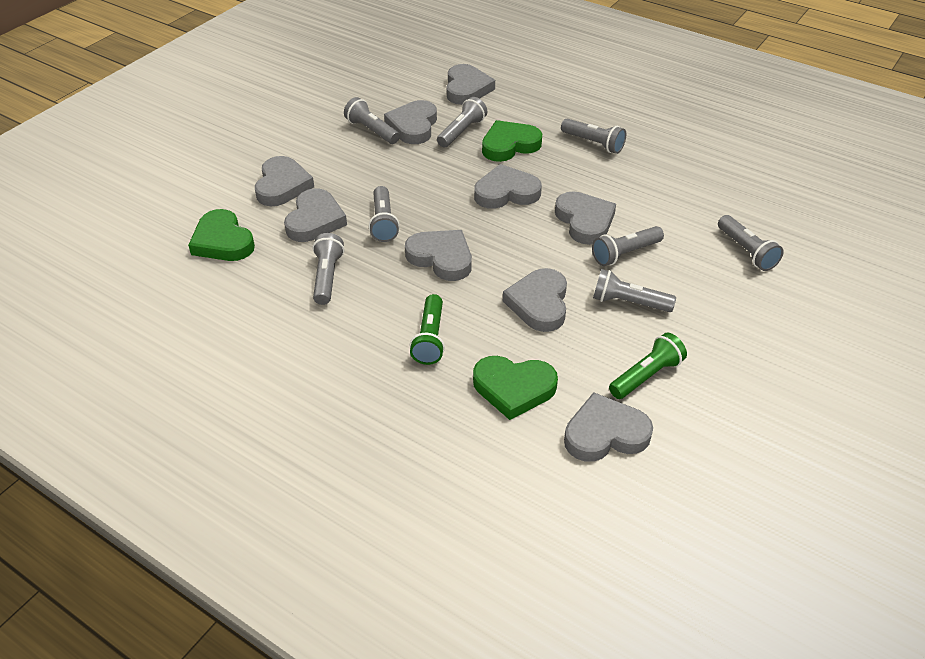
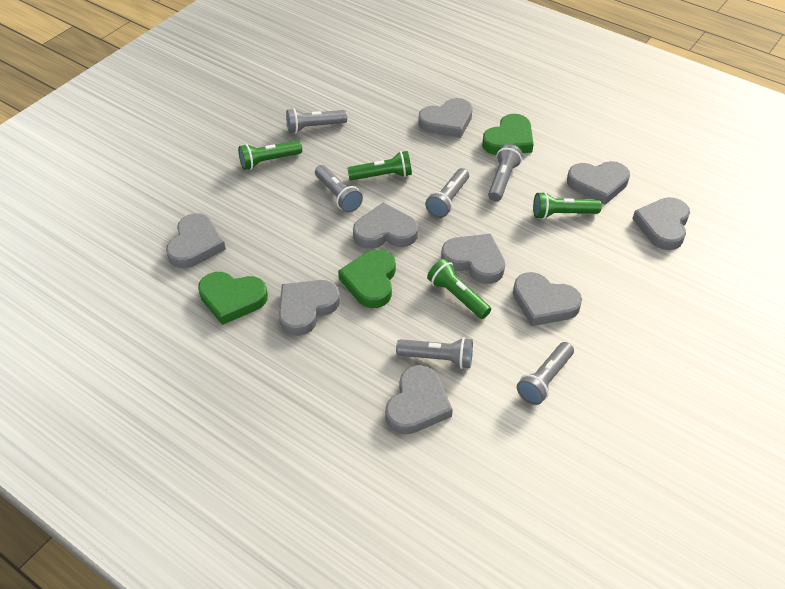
green flashlight: 2 -> 4
grey flashlight: 8 -> 6

